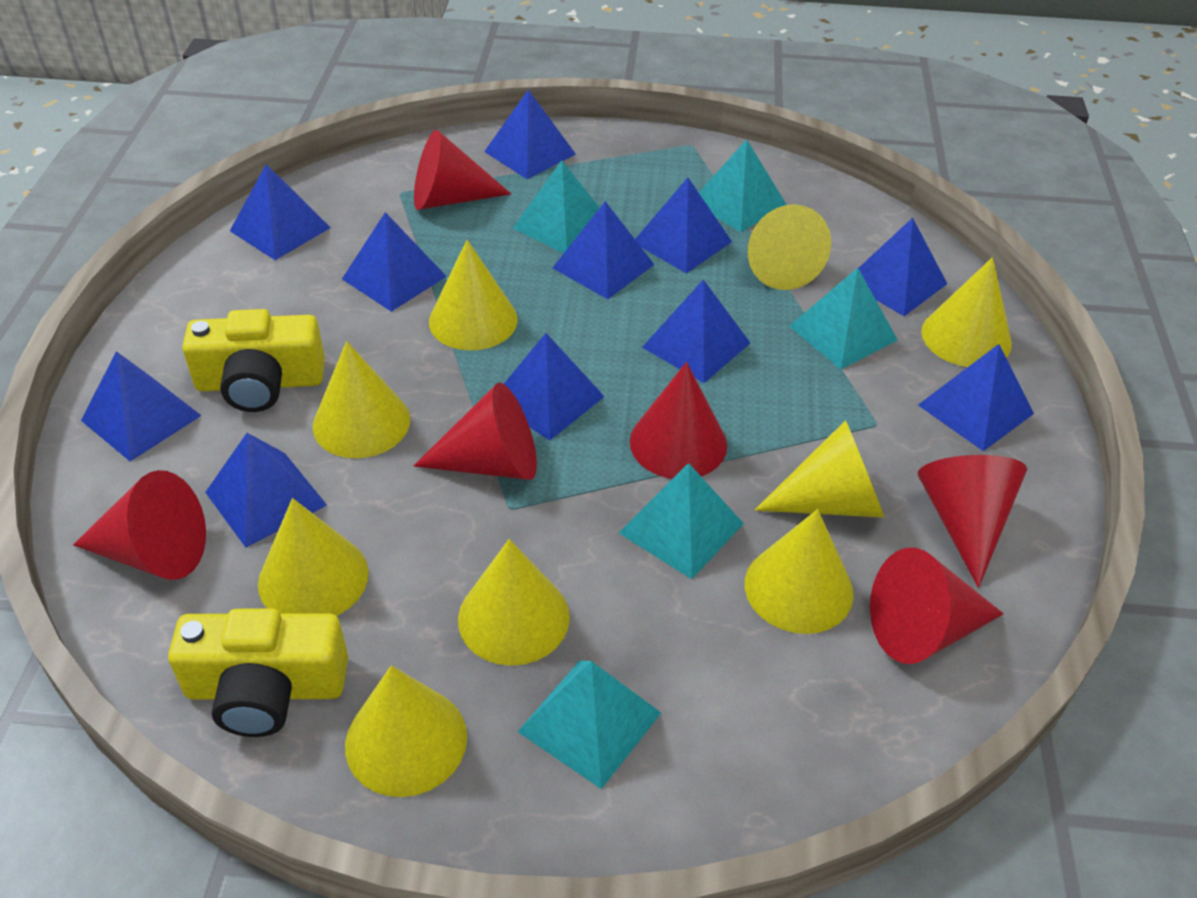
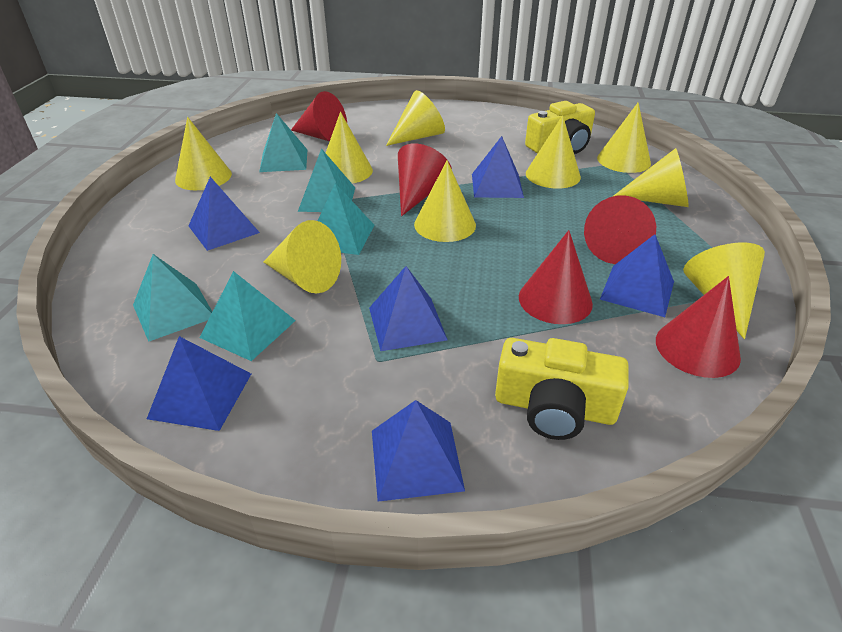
blue pyramid: 11 -> 6
red cone: 6 -> 5

